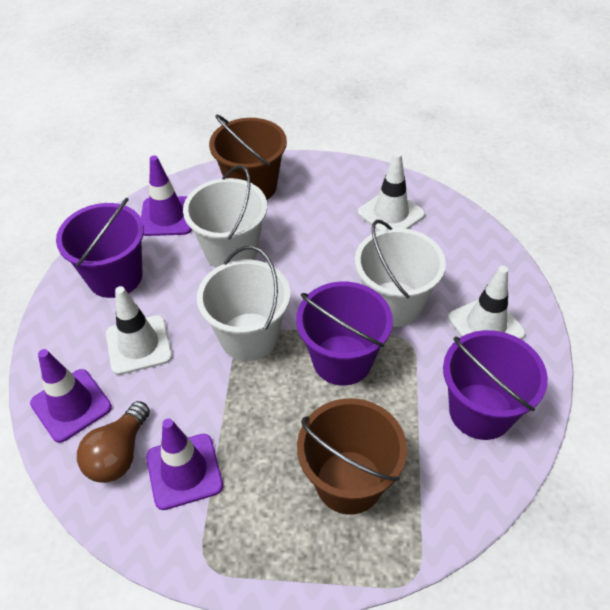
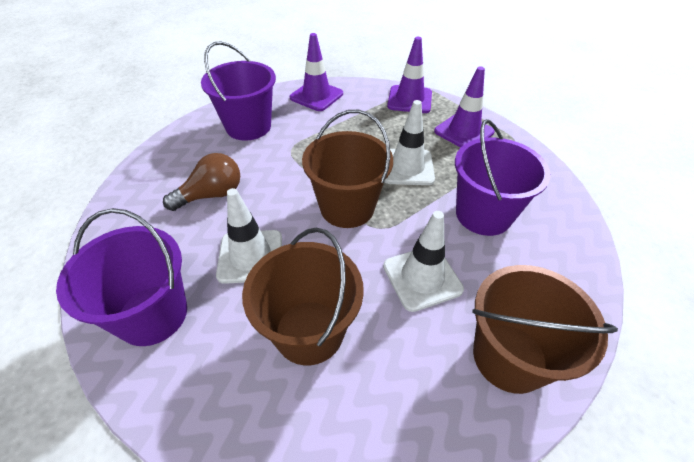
brown bucket: 2 -> 3
white bucket: 3 -> 0

